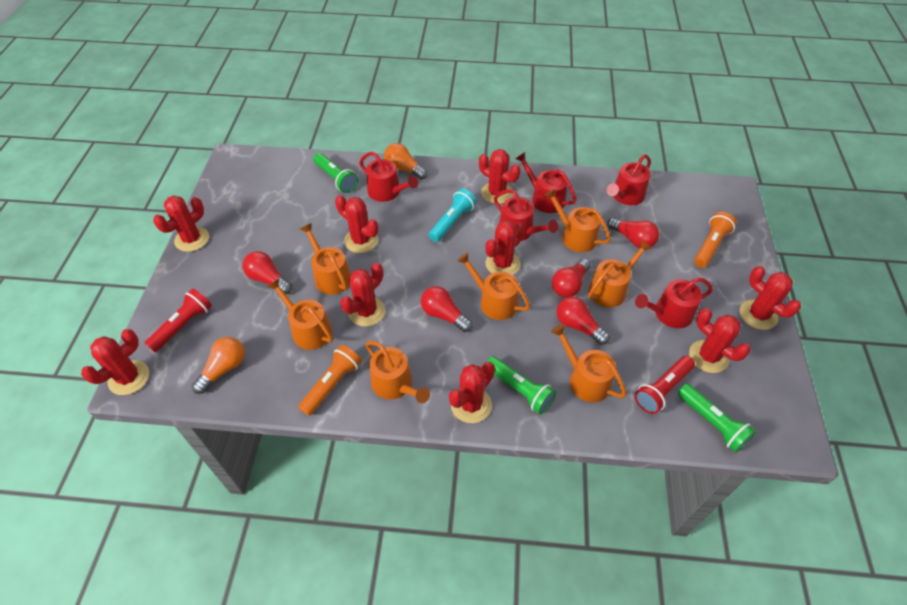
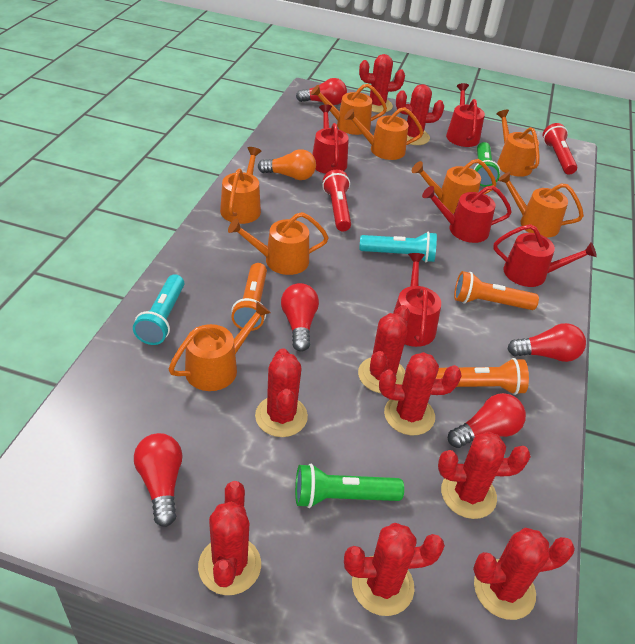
green flashlight: 3 -> 2
orange flashlight: 2 -> 3
orange light bulb: 2 -> 1
orange watering can: 7 -> 8
turquoise flashlight: 1 -> 2

